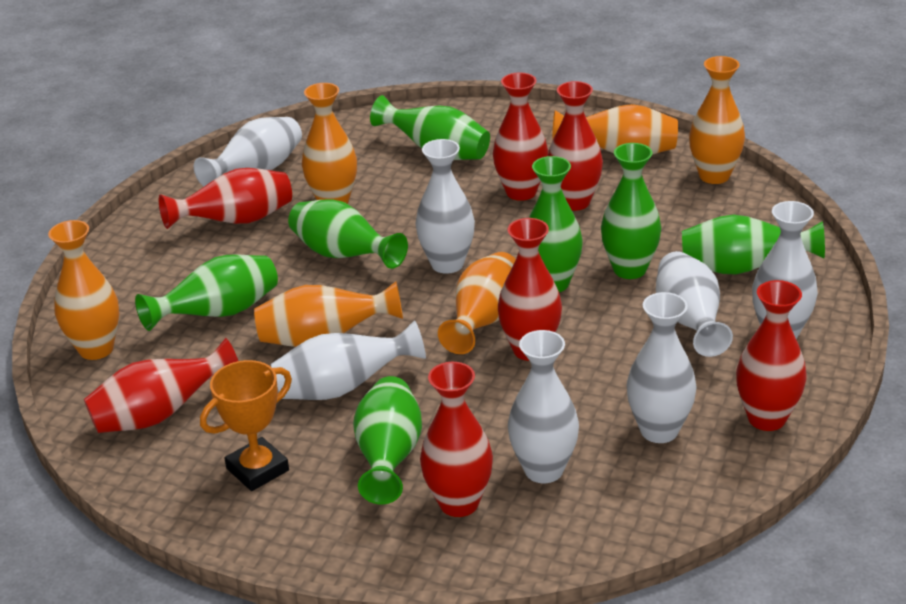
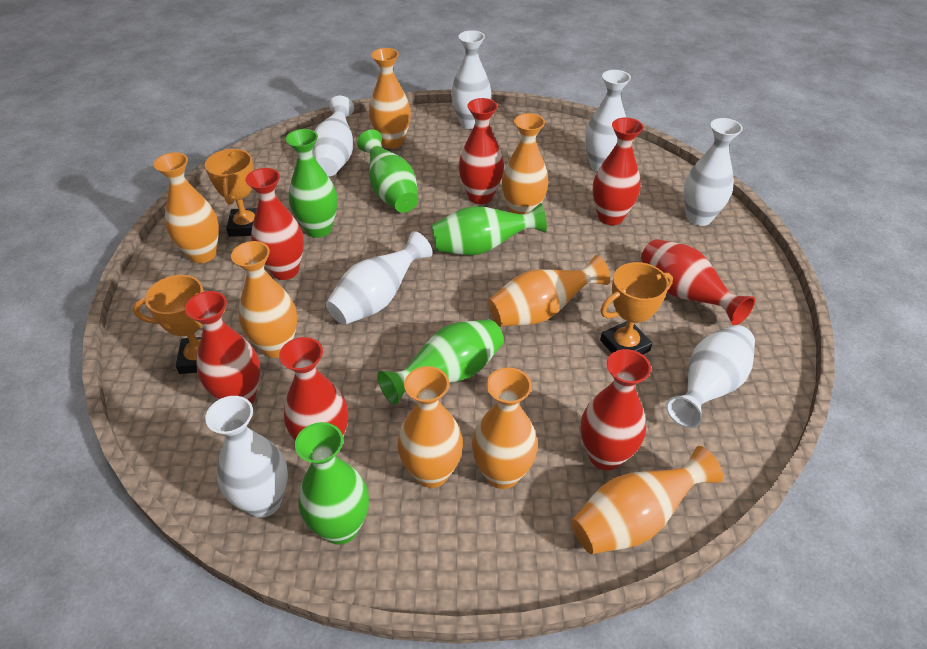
green vase: 7 -> 5
orange trophy: 1 -> 3
orange vase: 6 -> 8

